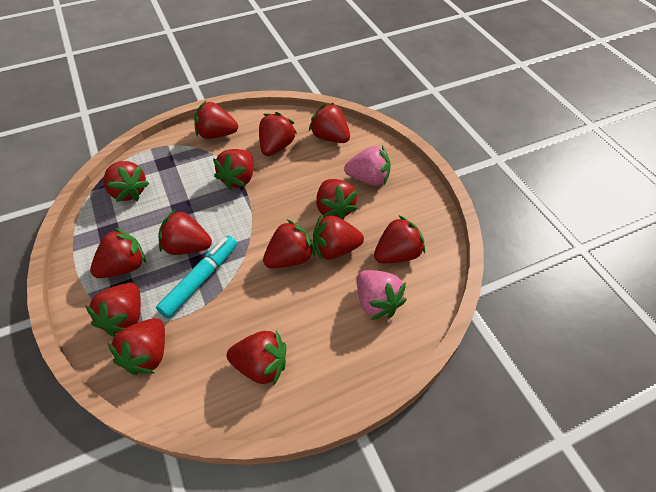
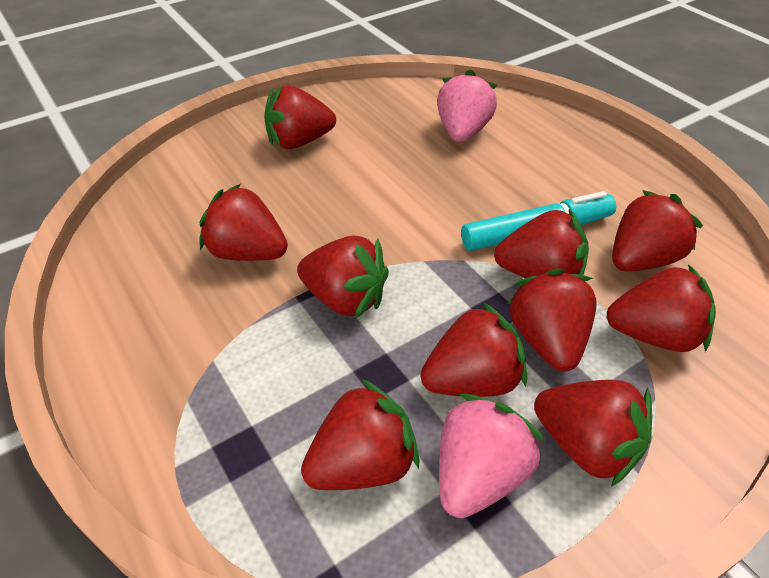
red strawberry: 14 -> 10

